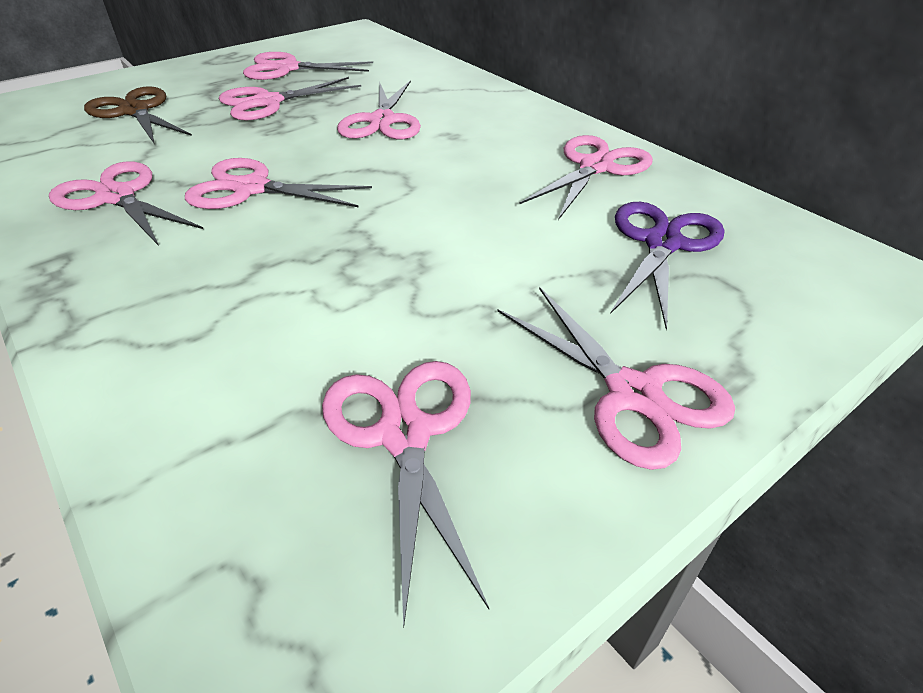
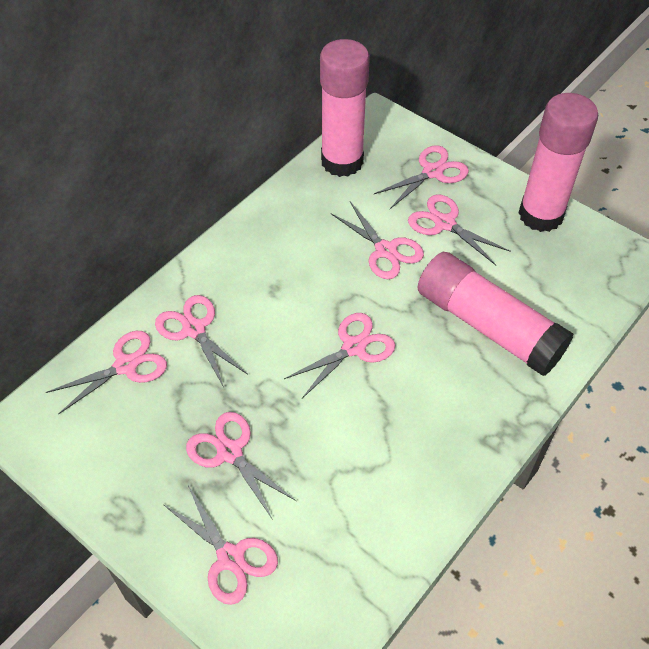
brown scissors: 1 -> 0
pink glue stick: 0 -> 3
purple scissors: 1 -> 0

